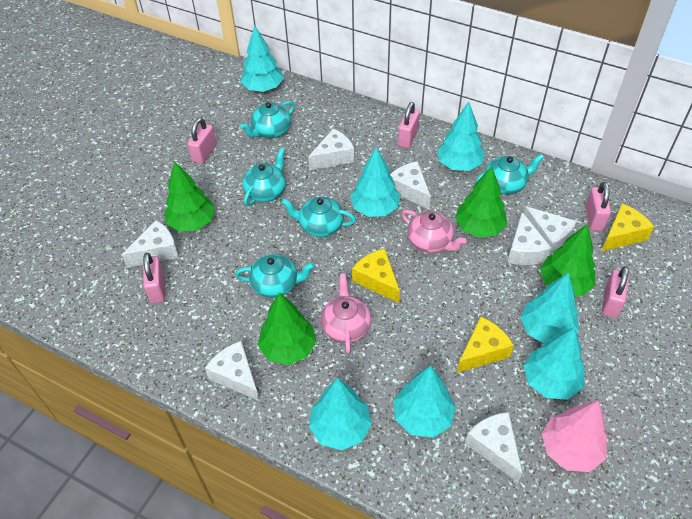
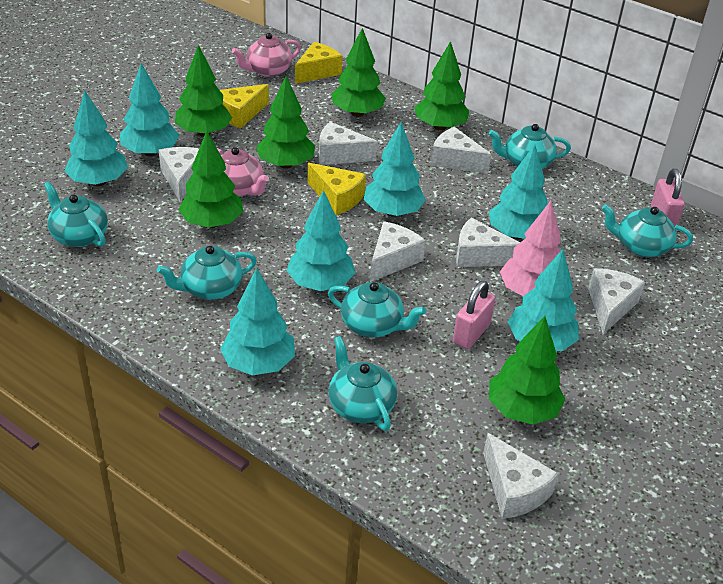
green tree: 4 -> 6
pink padlock: 5 -> 2
turquoise teapot: 5 -> 6

